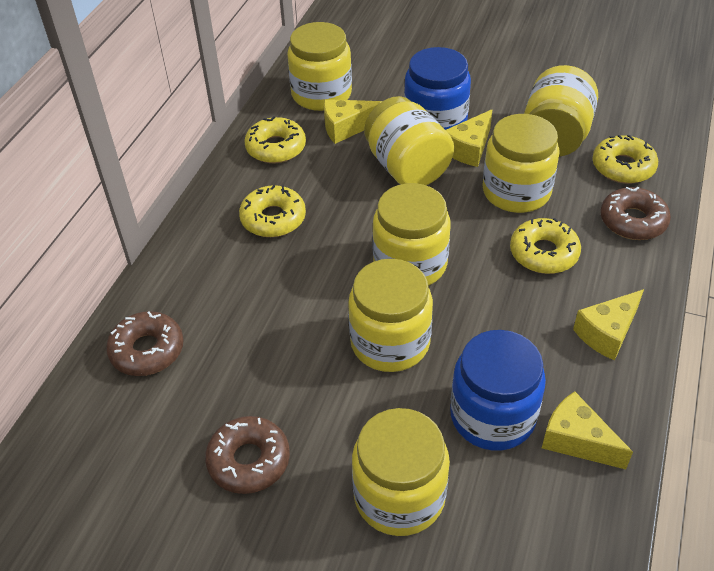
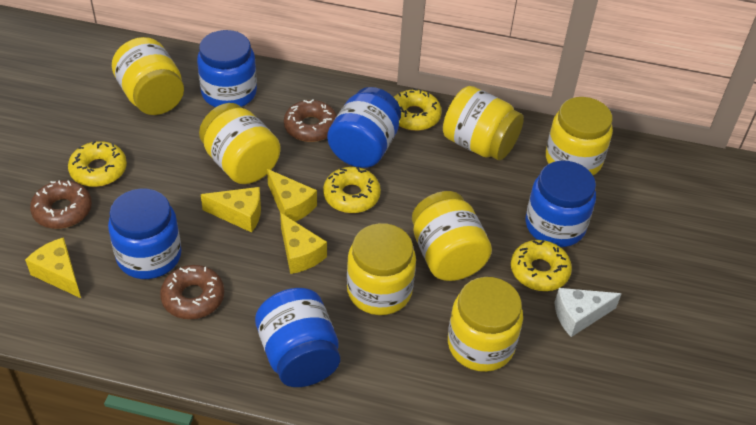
blue jar: 2 -> 5
white cheese: 0 -> 1

